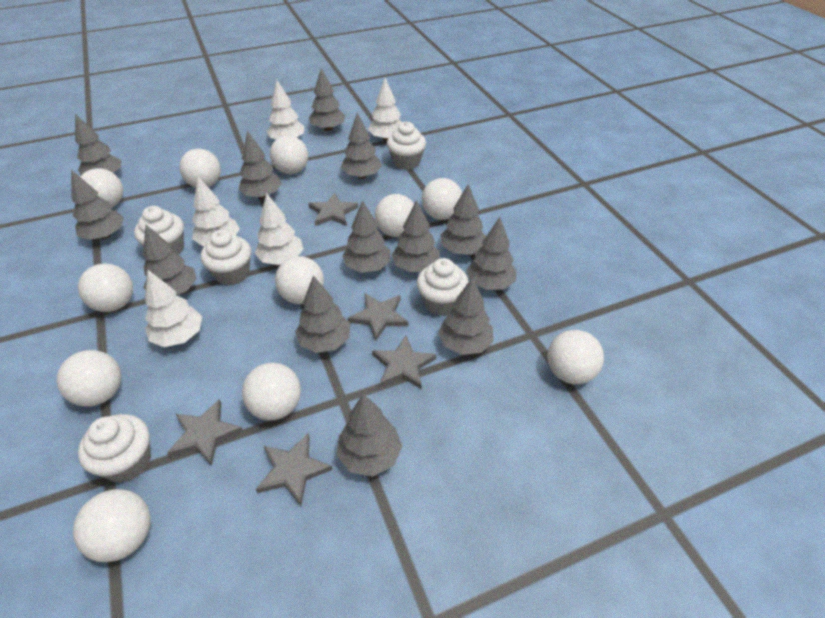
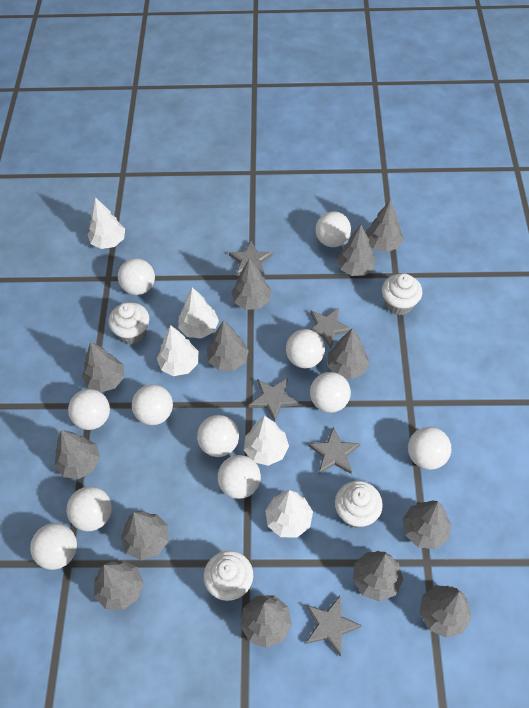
white cupcake: 5 -> 4

